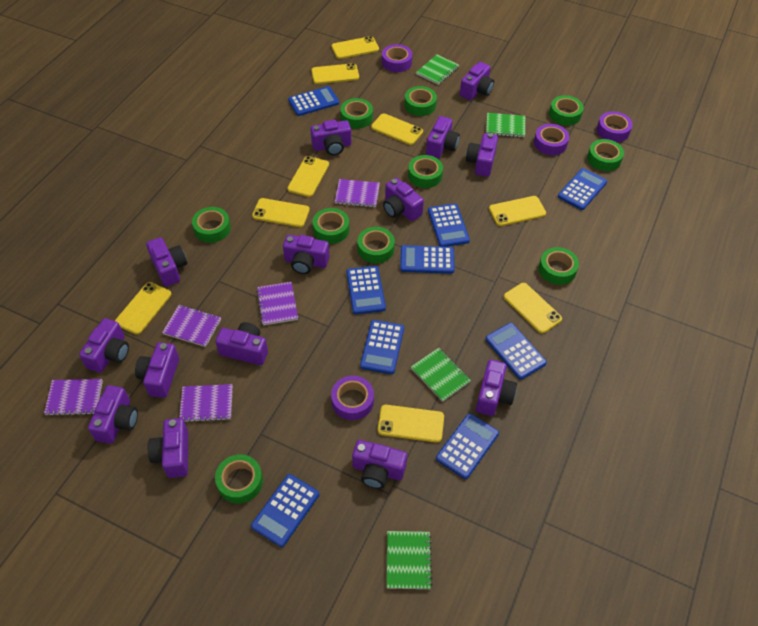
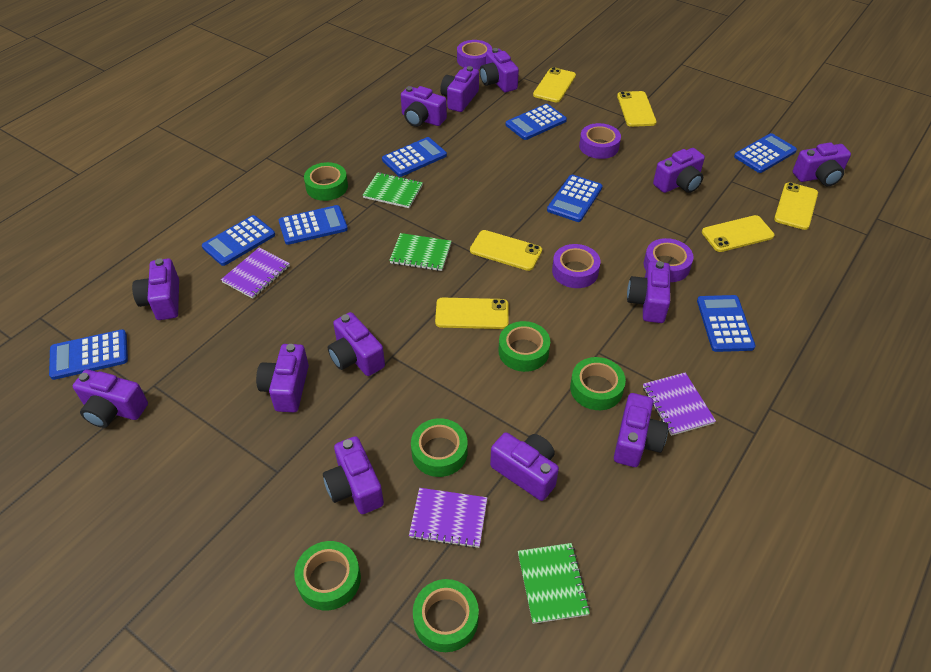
blue calculator: 9 -> 8
green notebook: 4 -> 3
green tape: 10 -> 6
purple camera: 14 -> 13
purple notebook: 5 -> 3
yellow phone: 9 -> 6

